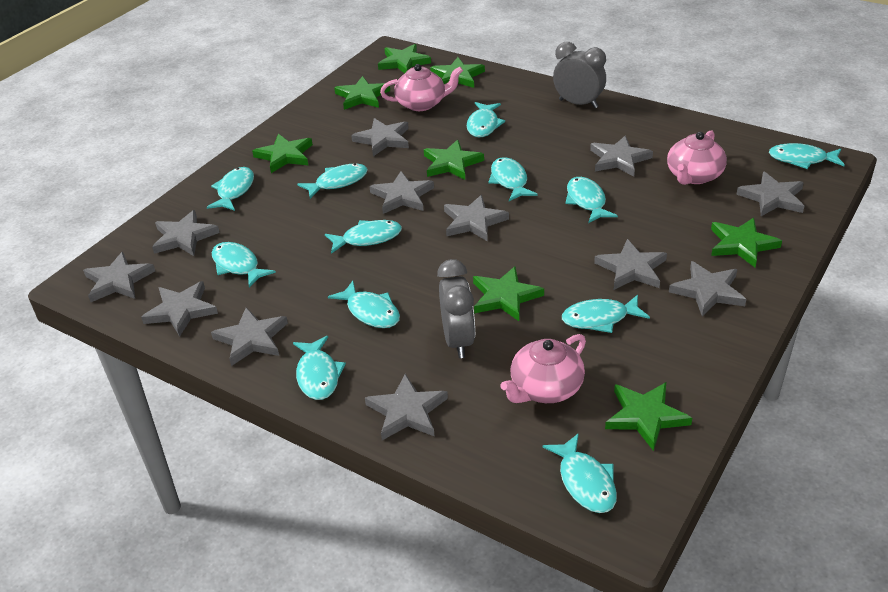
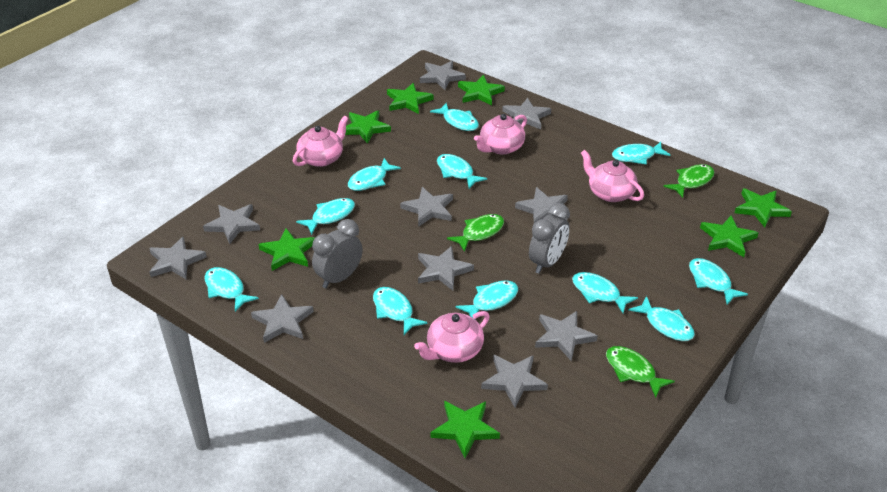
green fish: 0 -> 3
green star: 8 -> 7
grey star: 12 -> 10
pink teapot: 3 -> 4
turquoise fish: 12 -> 11

